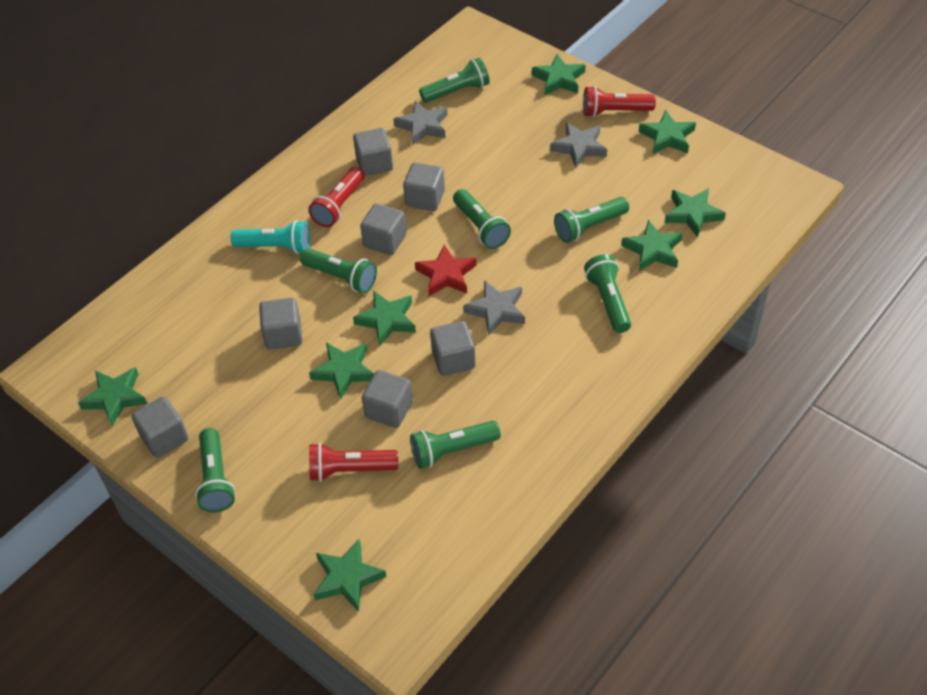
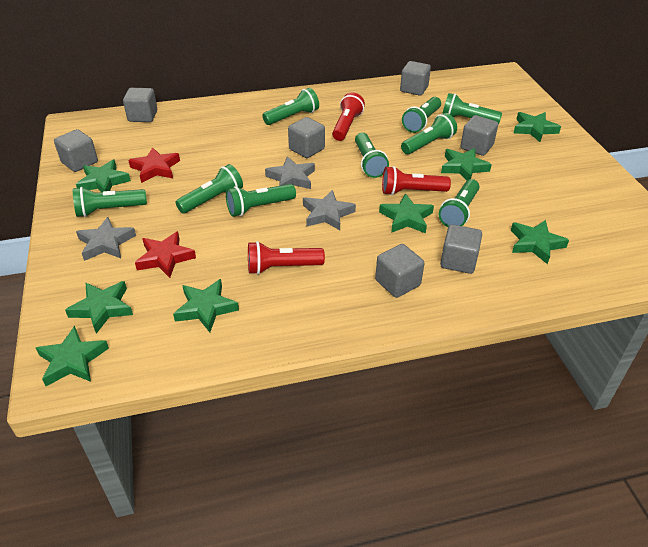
green flashlight: 7 -> 9
red star: 1 -> 2
turquoise flashlight: 1 -> 0

